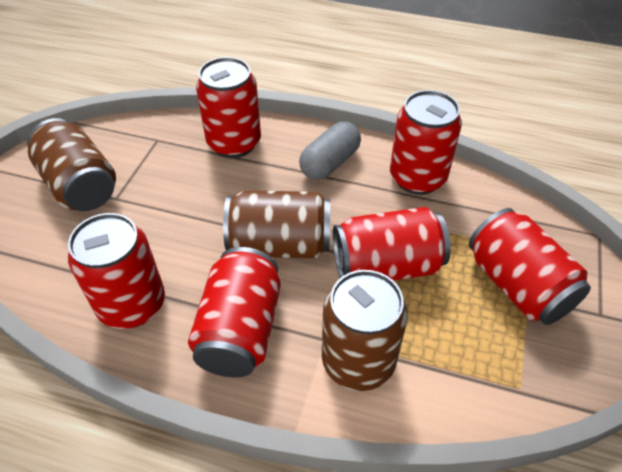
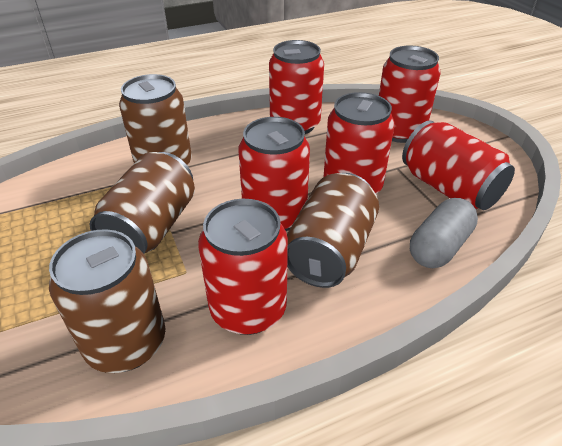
brown can: 3 -> 4

